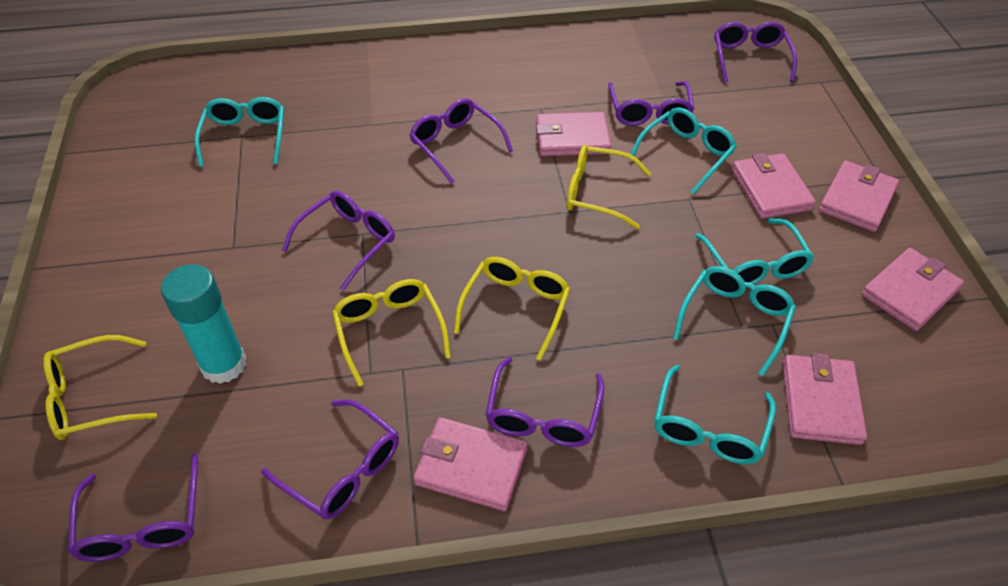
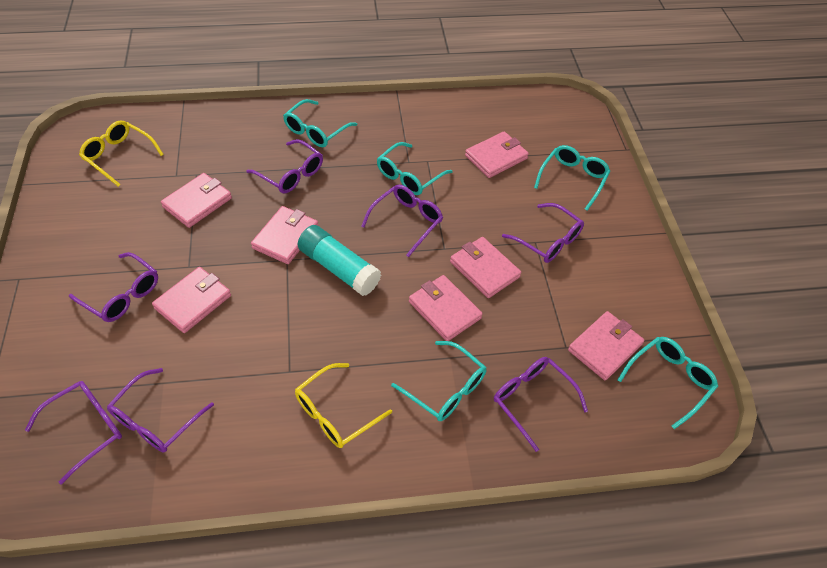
pink wallet: 6 -> 7
yellow glasses: 4 -> 2

